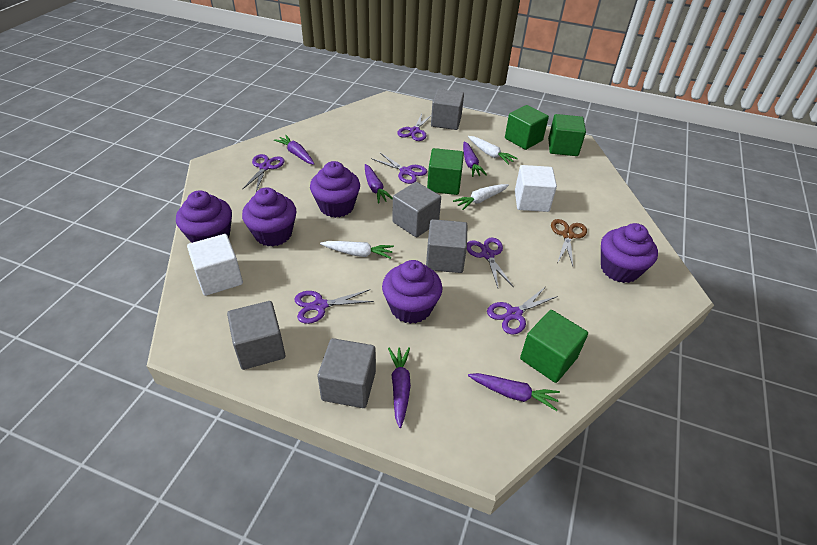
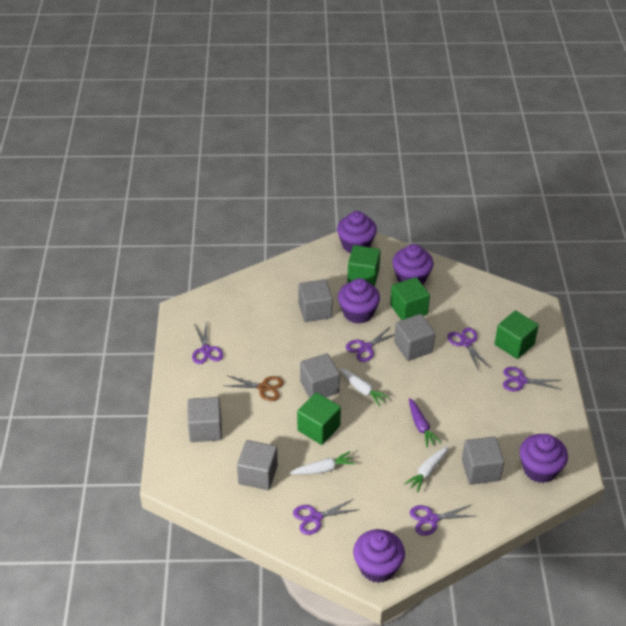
grey cube: 5 -> 6
purple carrot: 5 -> 1
white cube: 2 -> 0

